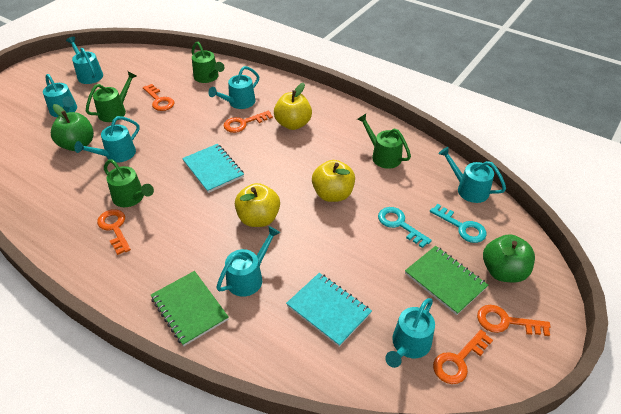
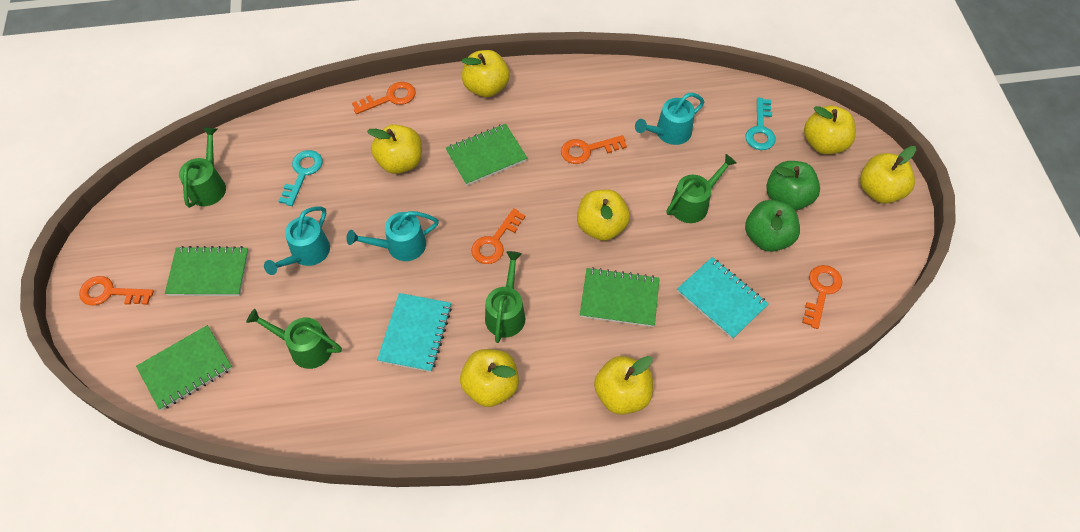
green notebook: 2 -> 4
turquoise watering can: 7 -> 3
yellow apple: 3 -> 7

